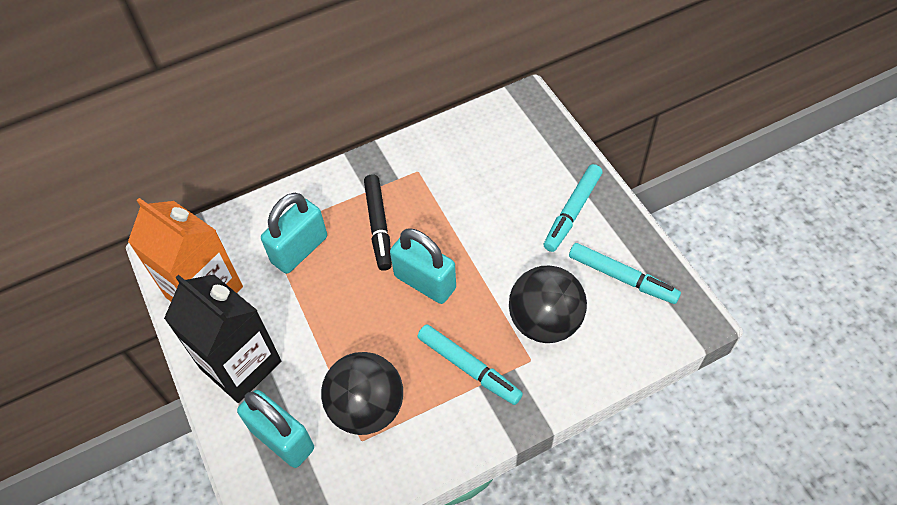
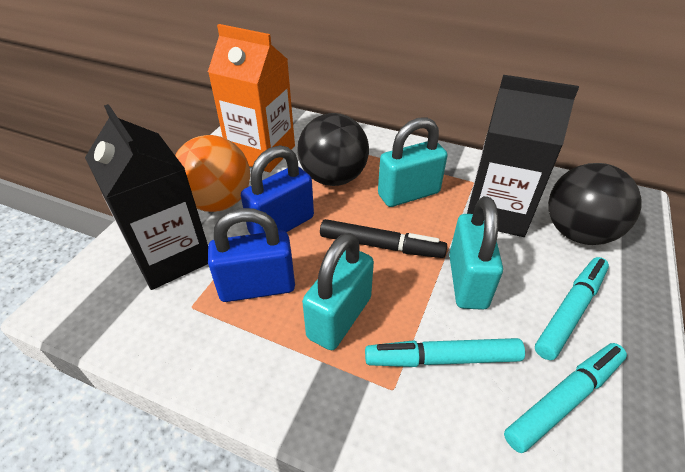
black carton: 1 -> 2
blue padlock: 0 -> 2
orange ball: 0 -> 1

